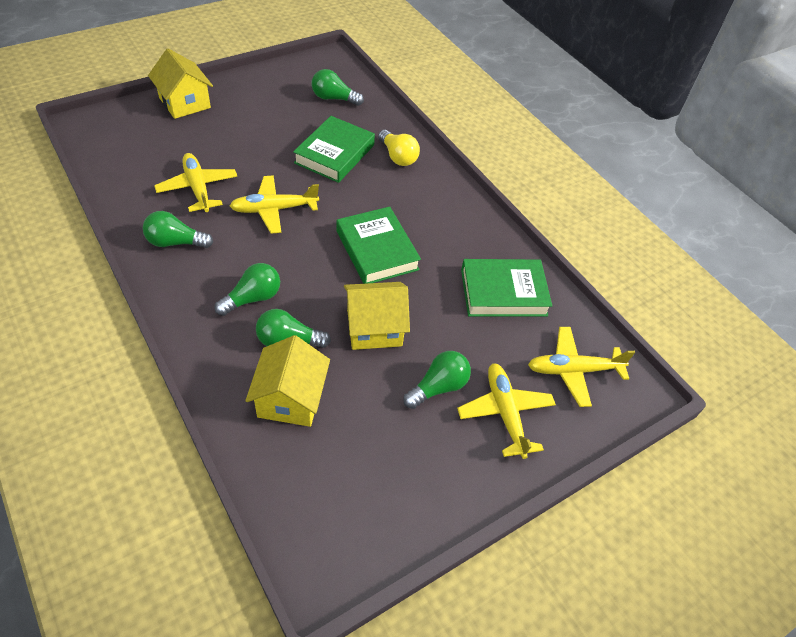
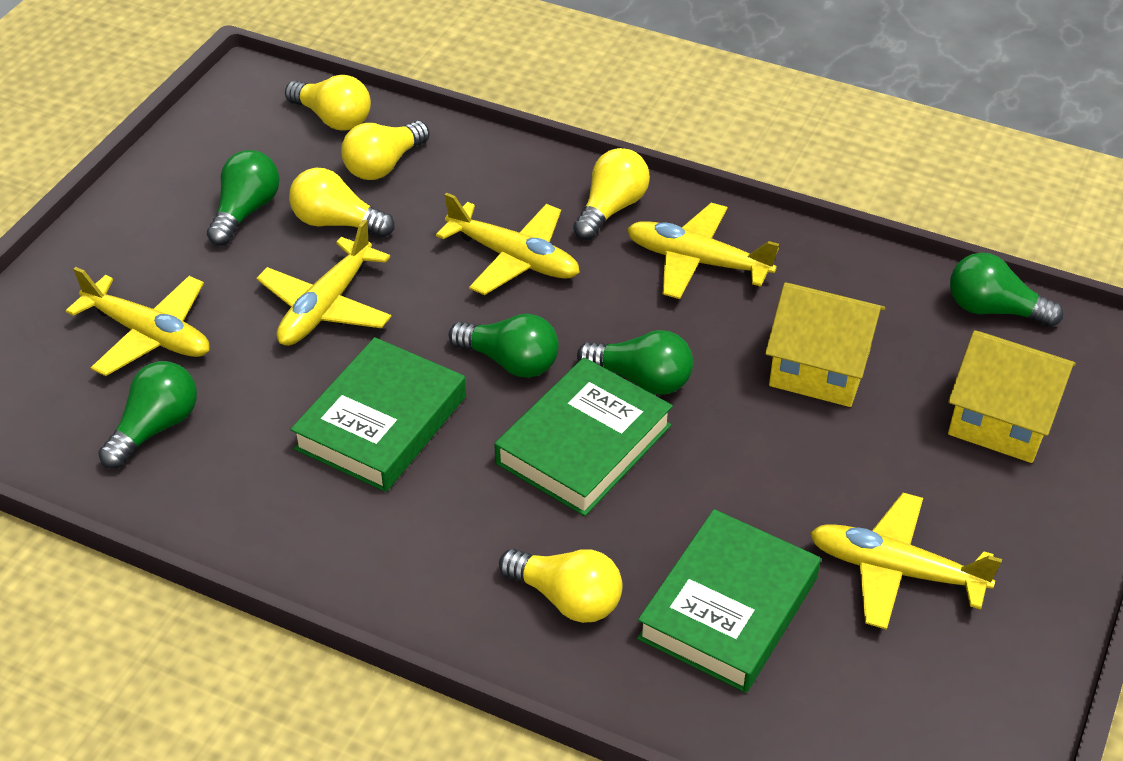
yellow house: 3 -> 2
yellow light bulb: 1 -> 5
yellow plane: 4 -> 5

